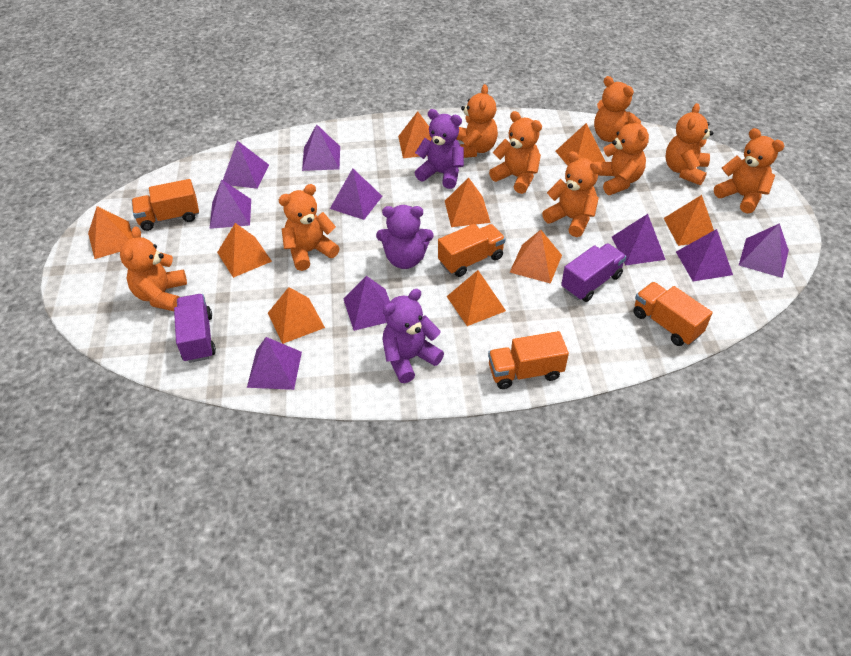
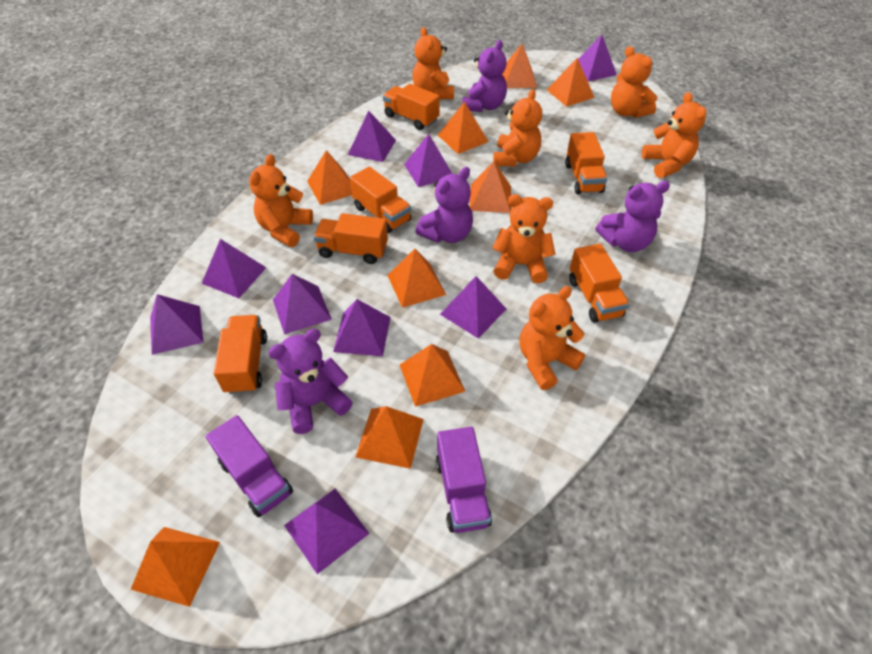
orange teddy bear: 9 -> 7
orange truck: 4 -> 6
purple teddy bear: 3 -> 4

